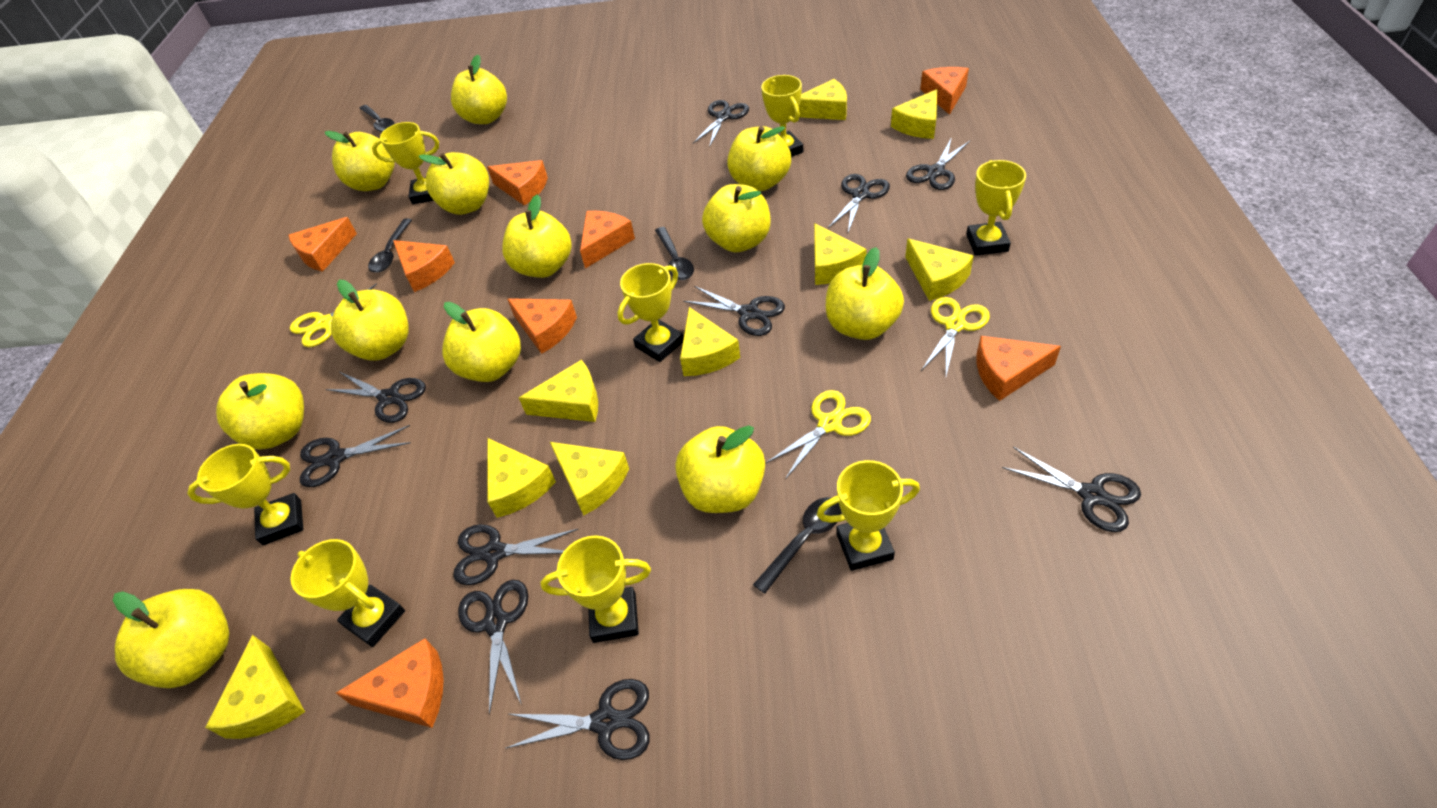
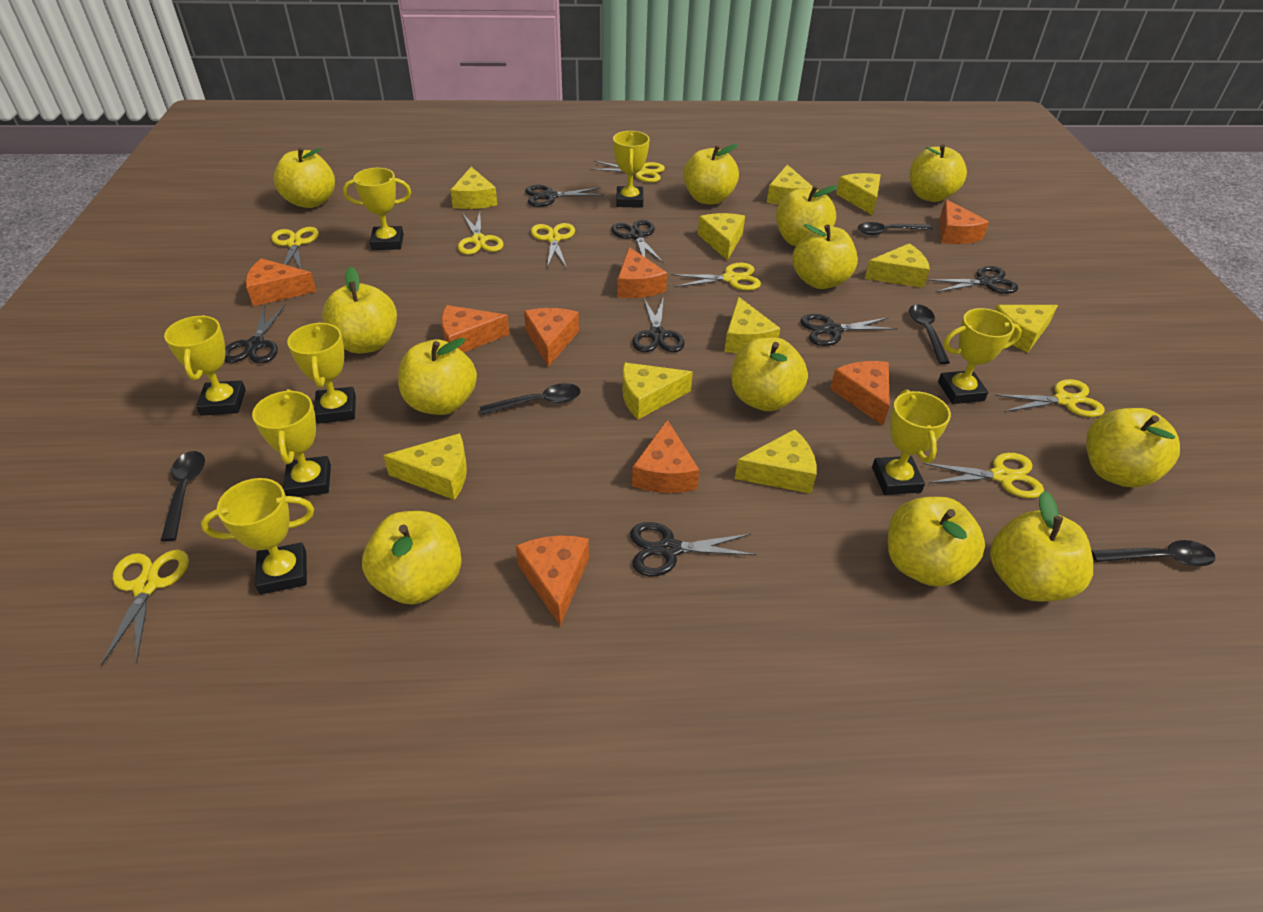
black scissors: 10 -> 7
black spoon: 4 -> 5
yellow cheese: 9 -> 10
yellow scissors: 3 -> 8

